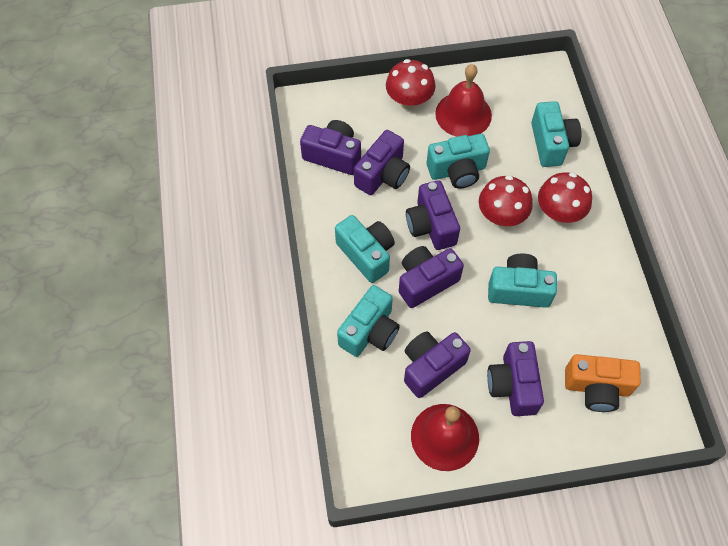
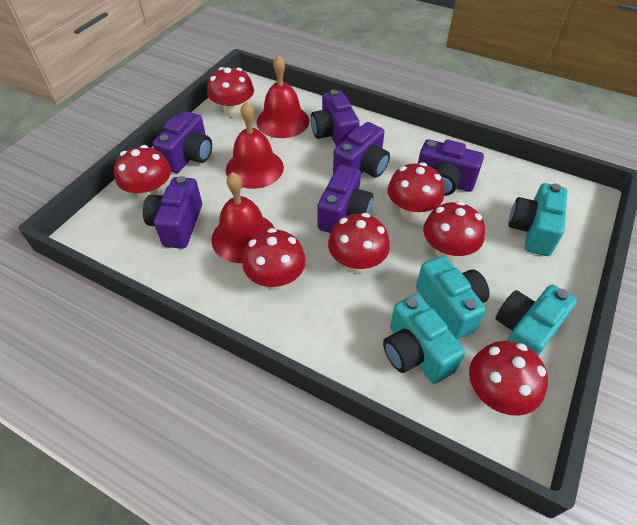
orange camera: 1 -> 0
red bell: 2 -> 3
red mushroom: 3 -> 7
turquoise camera: 5 -> 4

